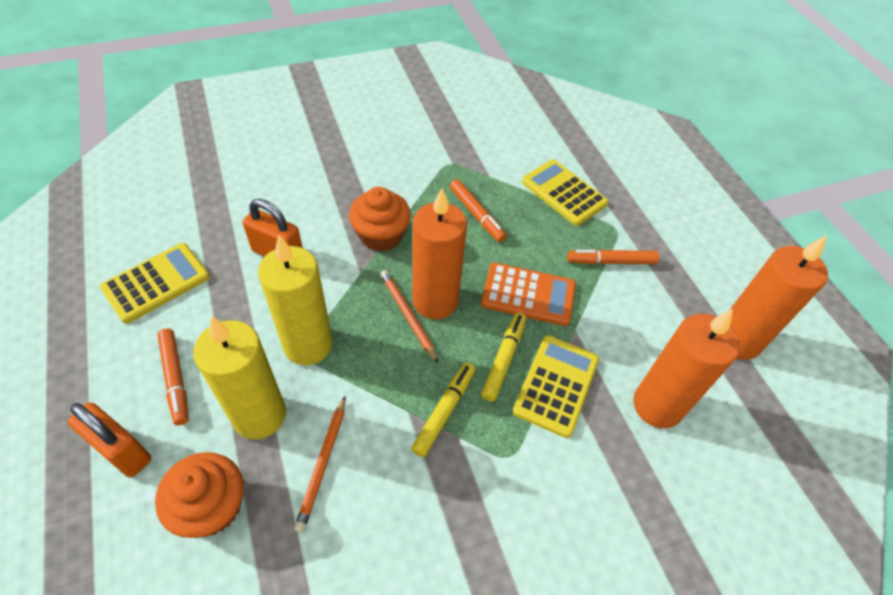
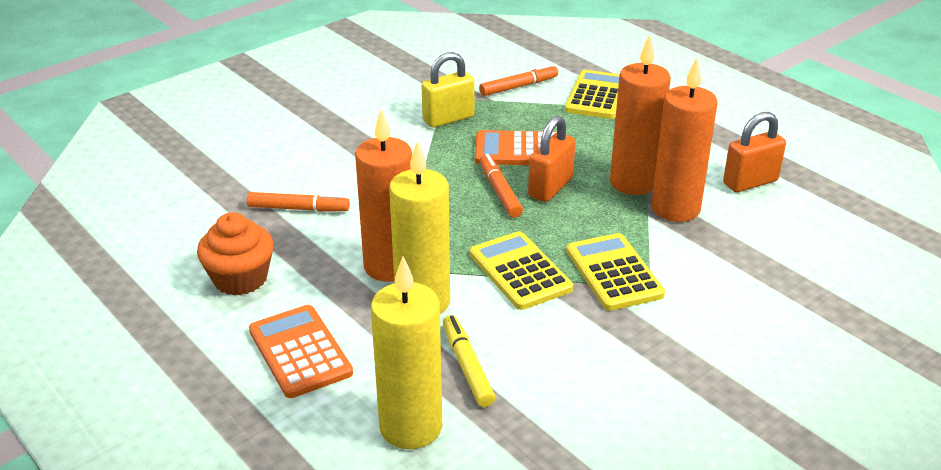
orange calculator: 1 -> 2
orange cupcake: 2 -> 1
orange pencil: 2 -> 0
yellow marker: 2 -> 1
yellow padlock: 0 -> 1

